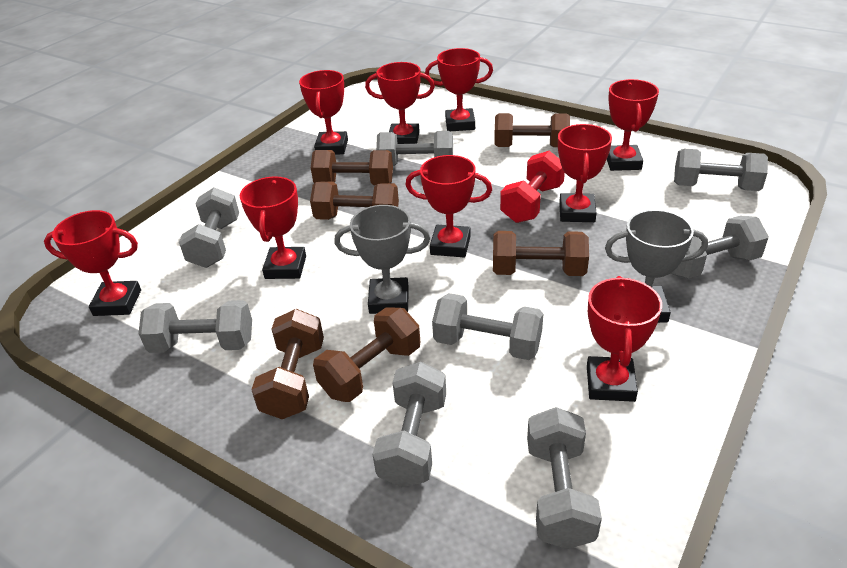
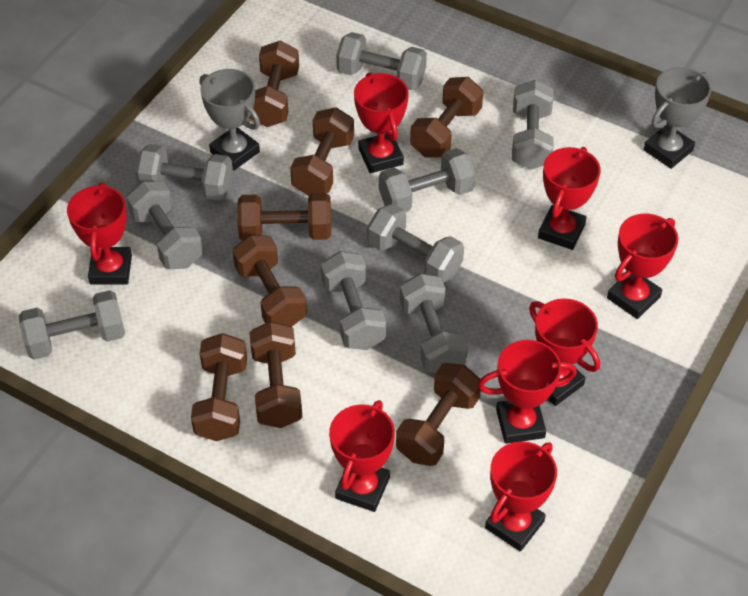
brown dumbbell: 6 -> 8
grey dumbbell: 8 -> 9
red dumbbell: 1 -> 0
red trophy: 9 -> 8

